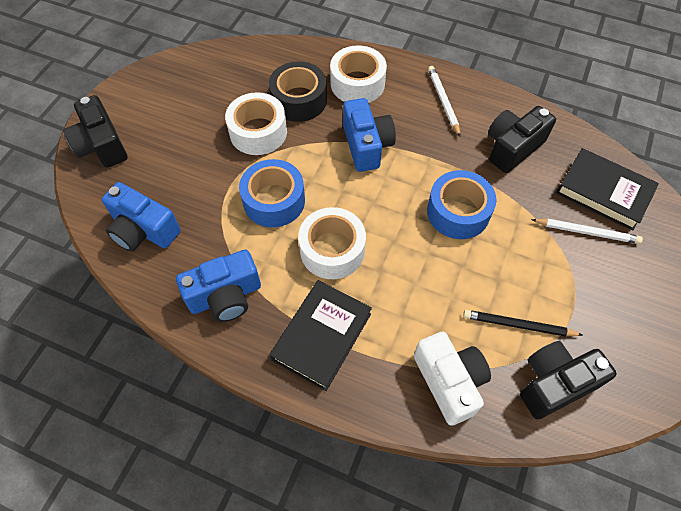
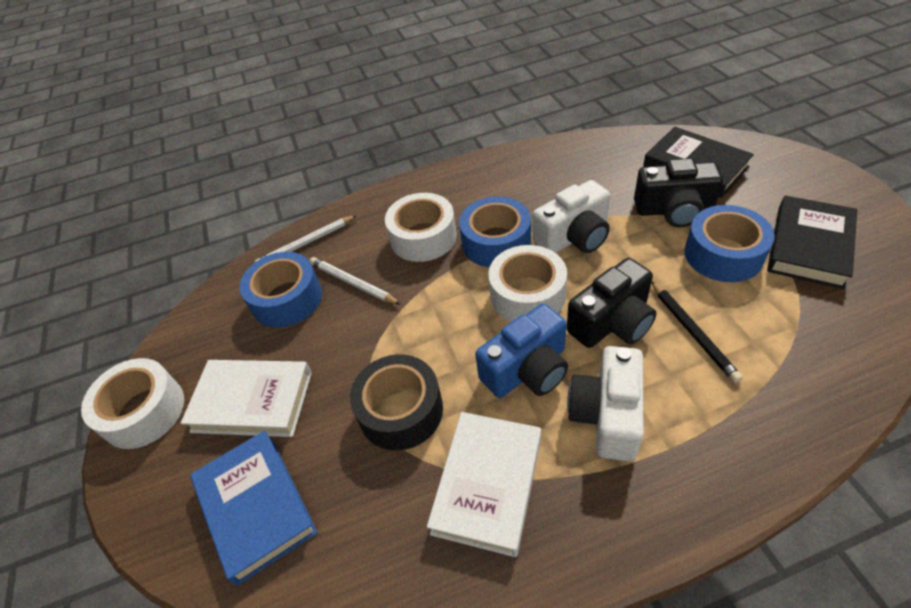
black camera: 3 -> 2
blue book: 0 -> 1
blue camera: 3 -> 1
blue tape: 2 -> 3
white book: 0 -> 2
white camera: 1 -> 2

